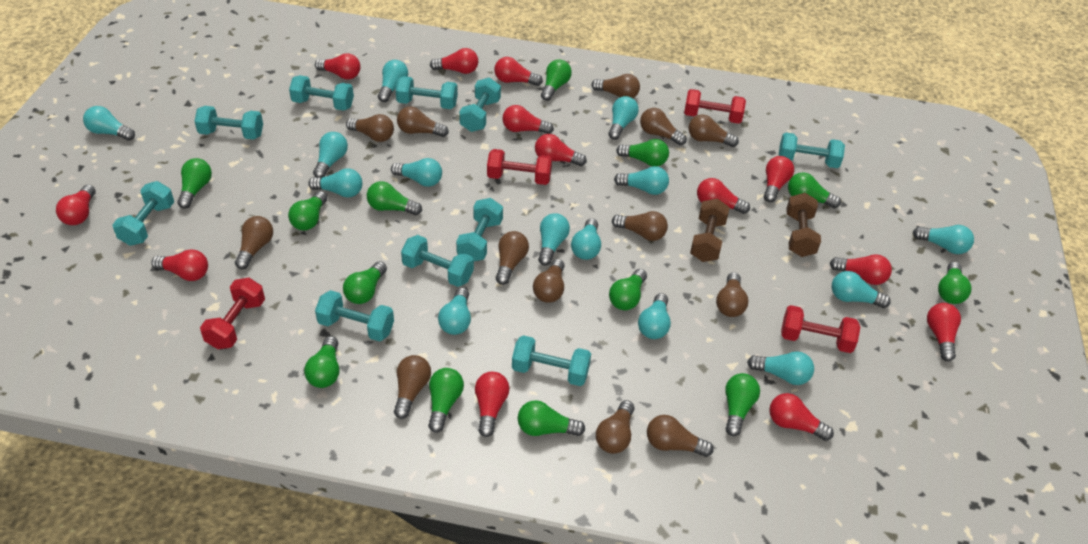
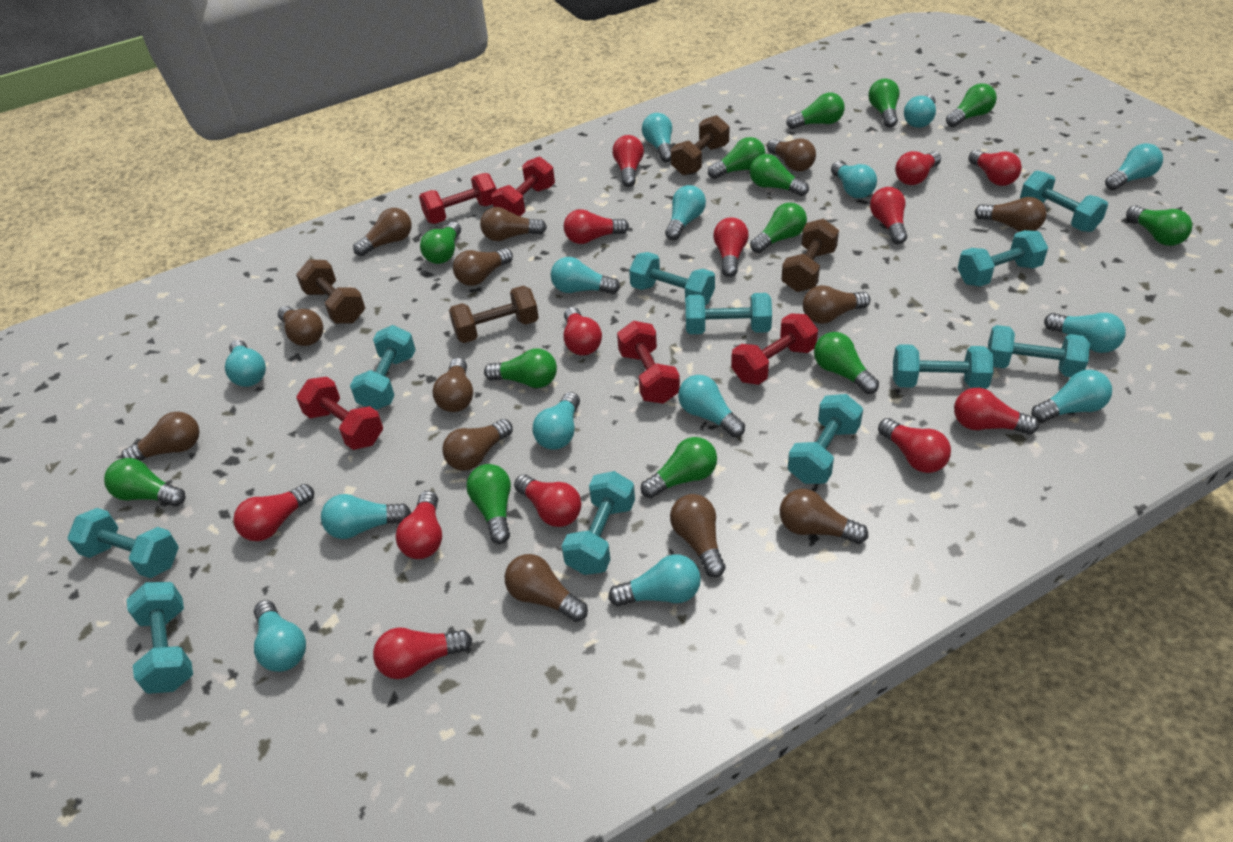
brown dumbbell: 2 -> 4
red dumbbell: 4 -> 5
turquoise dumbbell: 10 -> 11

